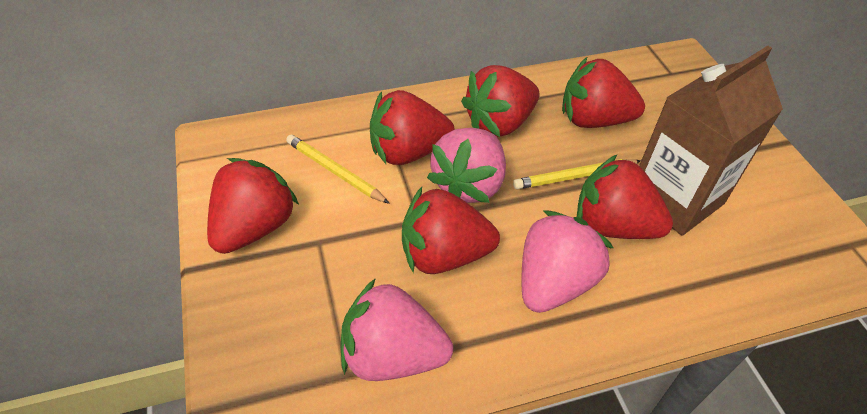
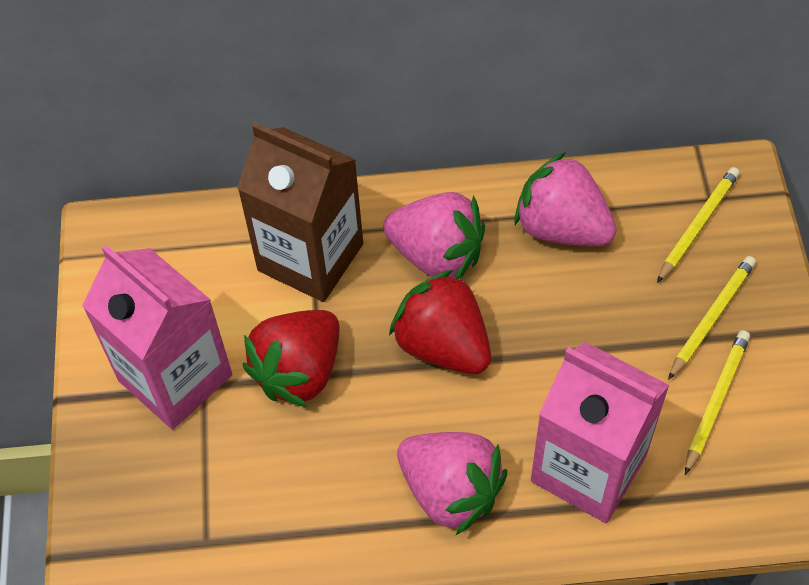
pink carton: 0 -> 2
red strawberry: 6 -> 2
yellow pencil: 2 -> 3

